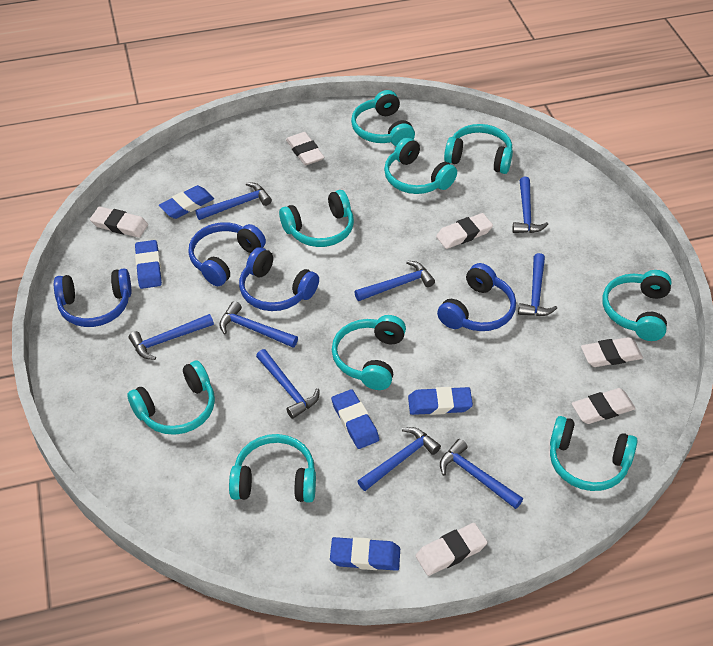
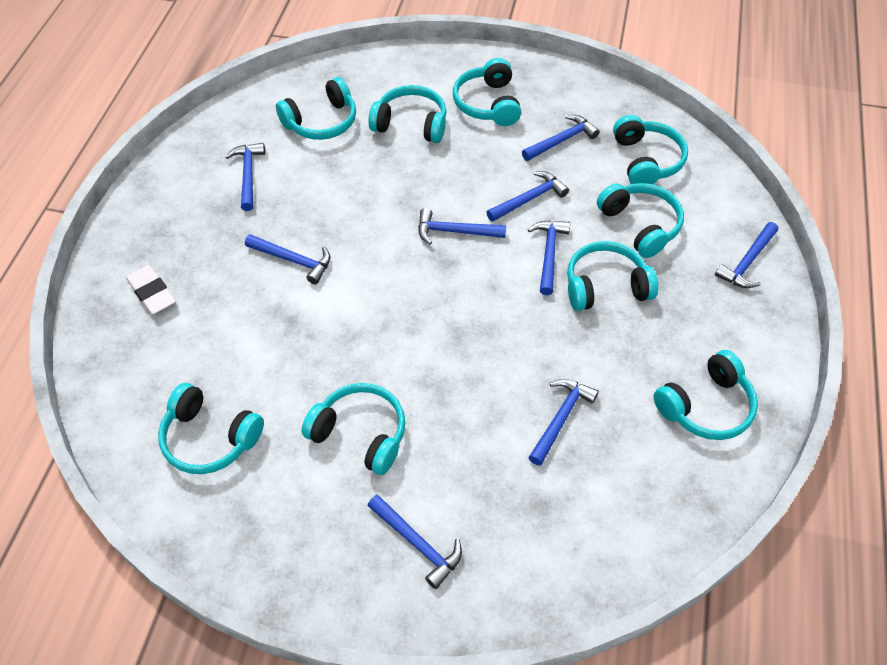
blue eraser: 5 -> 0
blue headphones: 4 -> 0
white eraser: 6 -> 1

